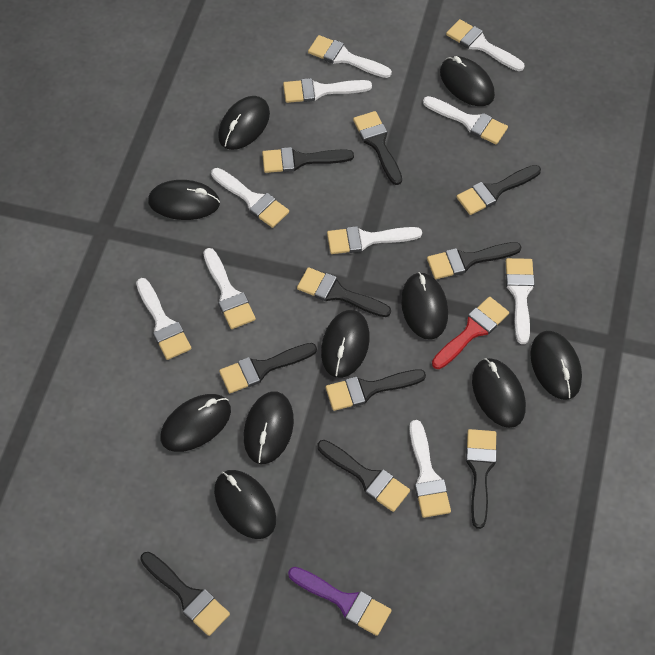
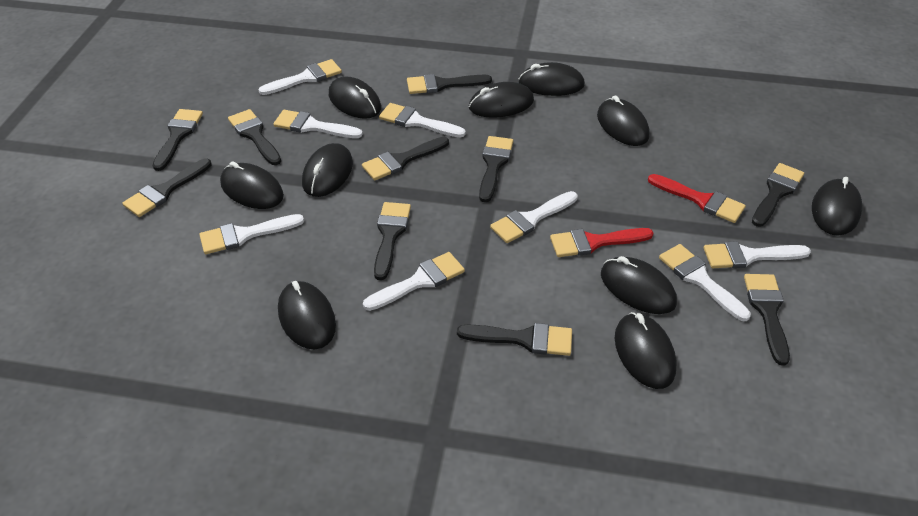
purple brush: 1 -> 0
red brush: 1 -> 2
white brush: 10 -> 8

